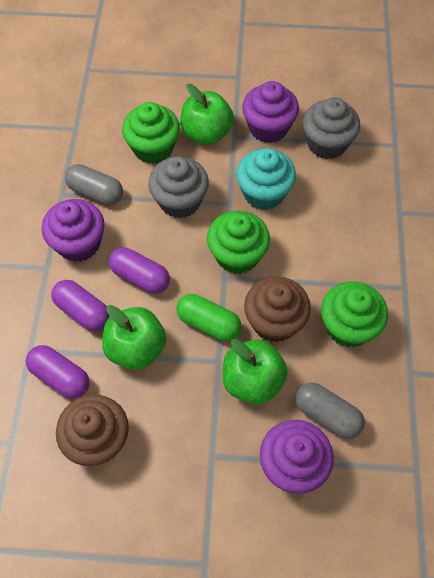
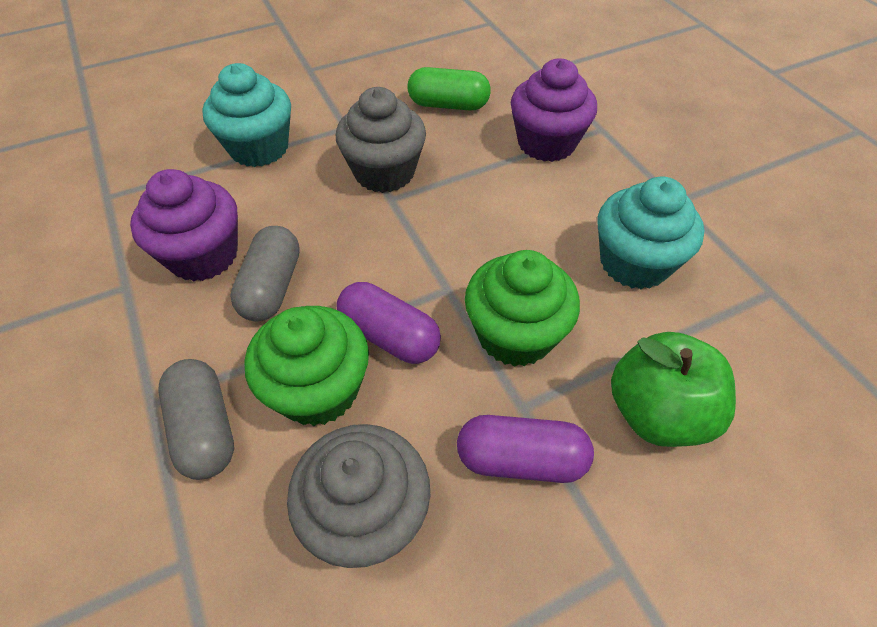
brown cupcake: 2 -> 0
green apple: 3 -> 1
green cupcake: 3 -> 2
purple capsule: 3 -> 2
purple cupcake: 3 -> 2
turquoise cupcake: 1 -> 2

